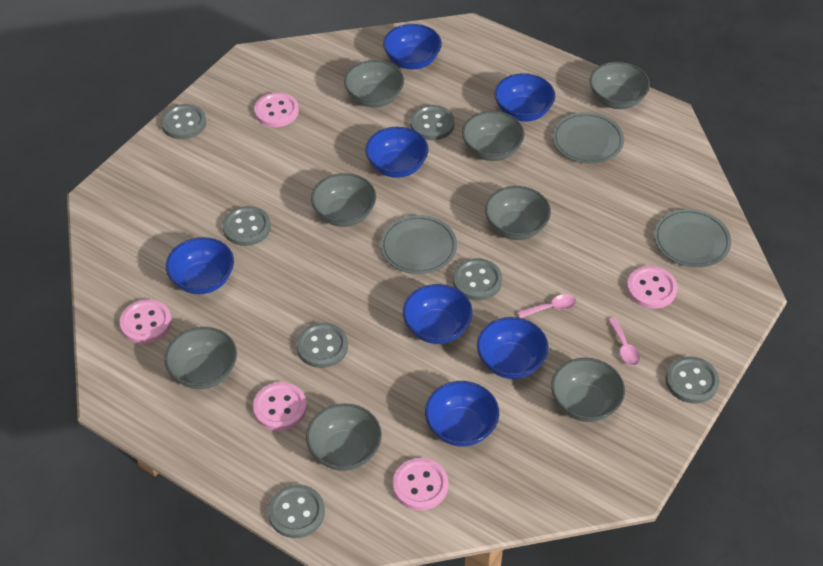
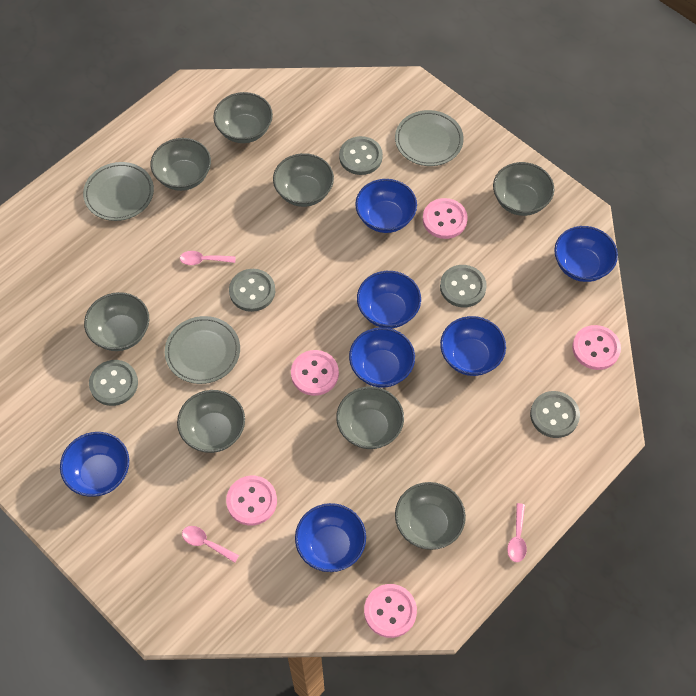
grey button: 7 -> 5
pink spoon: 2 -> 3

